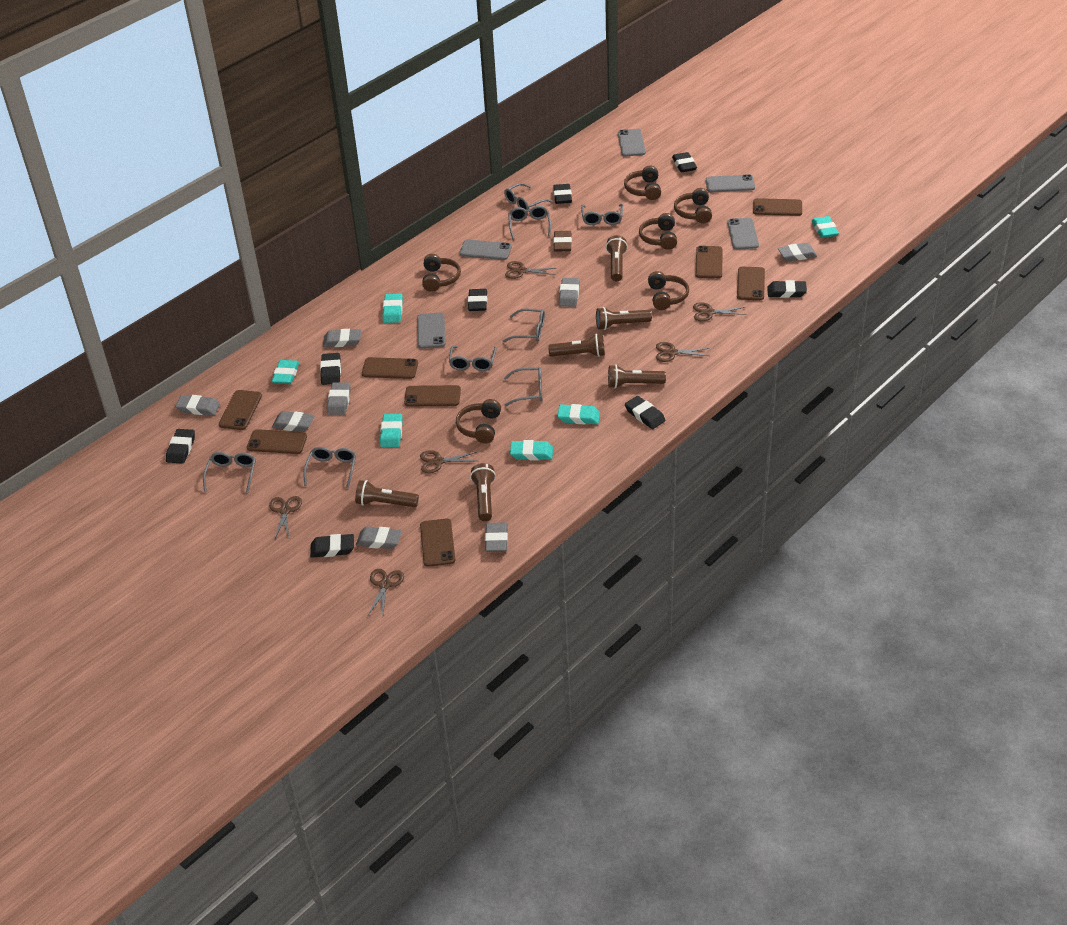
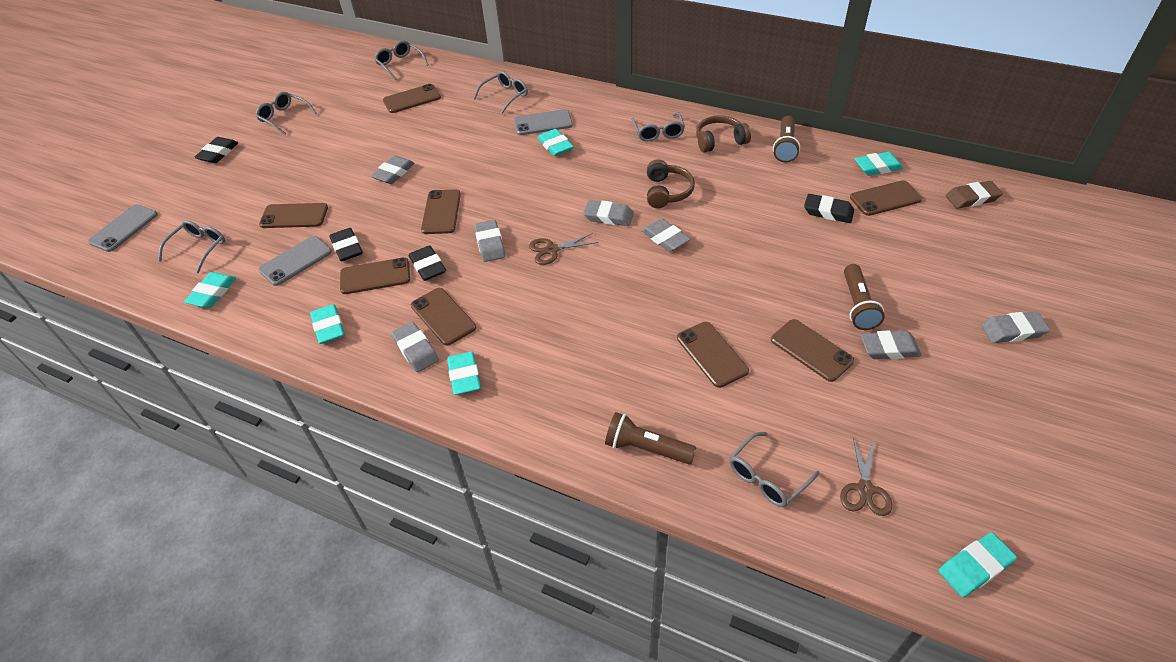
black eraser: 8 -> 4
brown flashlight: 6 -> 3
brown headphones: 6 -> 2
brown scissors: 6 -> 2
grey eraser: 8 -> 7
grey glasses: 8 -> 6
grey phone: 5 -> 3

